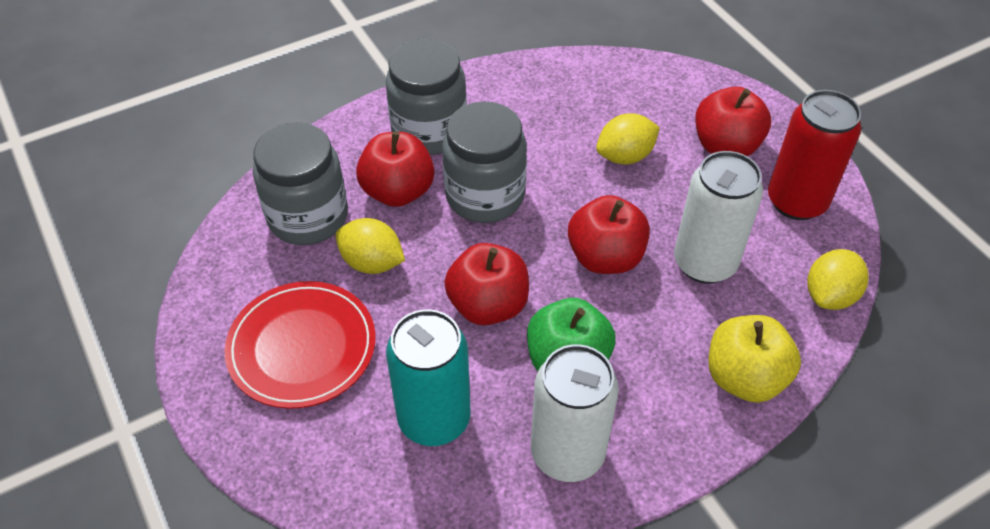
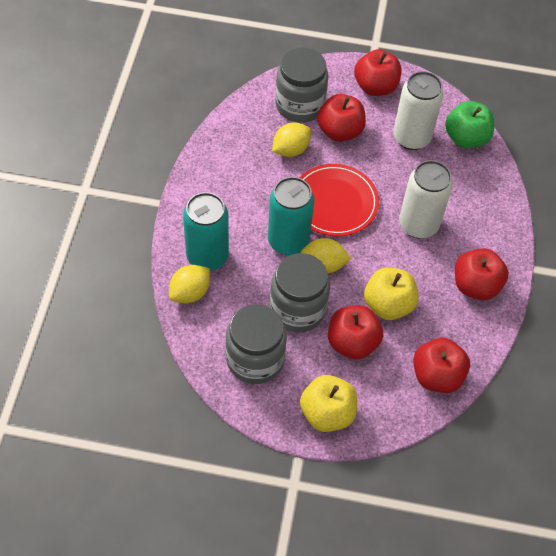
red apple: 4 -> 5
red can: 1 -> 0
turquoise can: 1 -> 2
yellow apple: 1 -> 2

